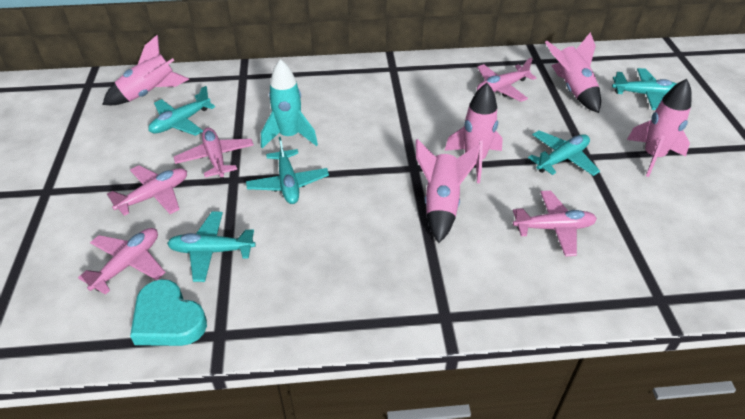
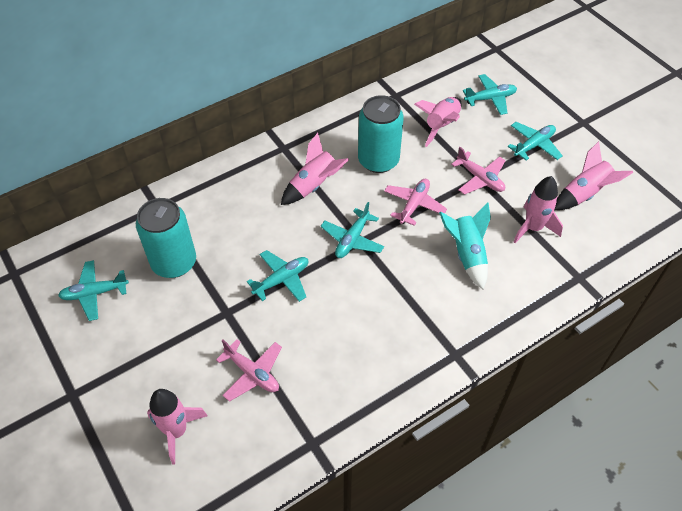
pink plane: 5 -> 3
turquoise can: 0 -> 2
turquoise heart: 1 -> 0

